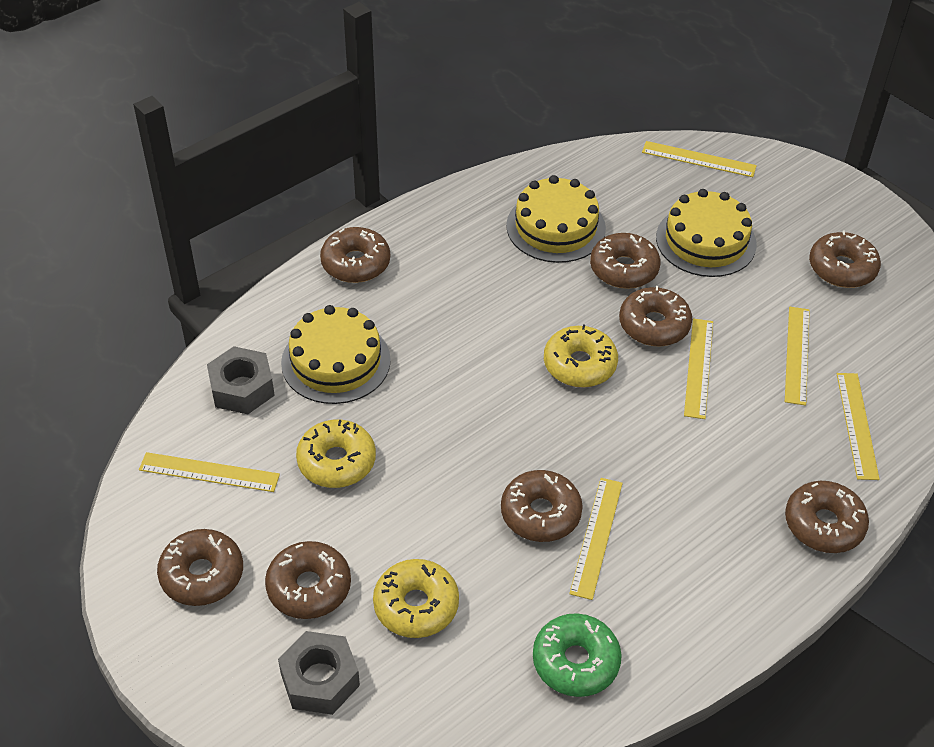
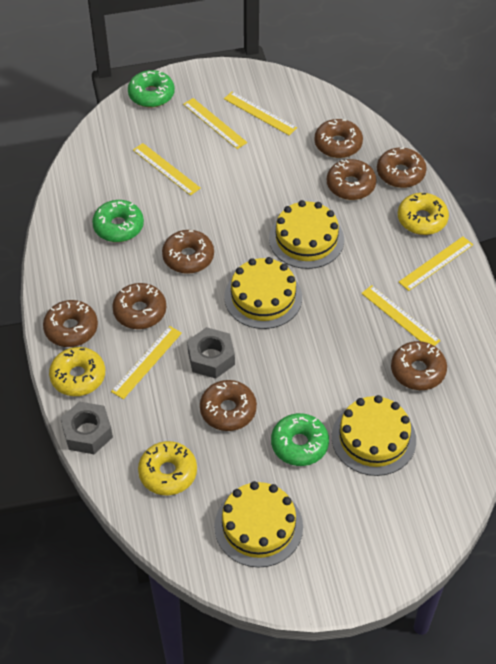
green donut: 1 -> 3
yellow cake: 3 -> 4

